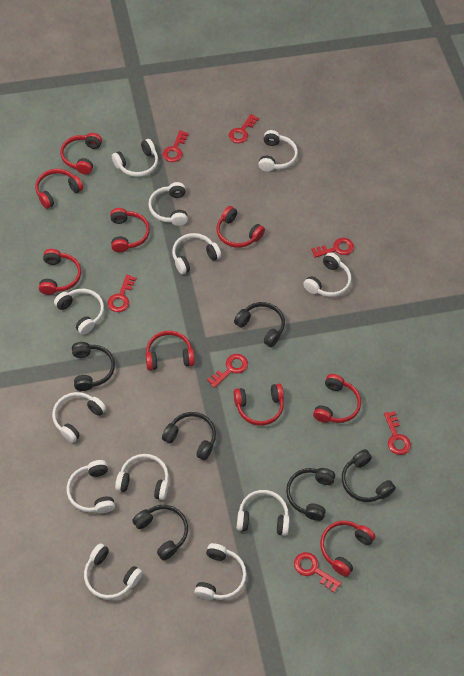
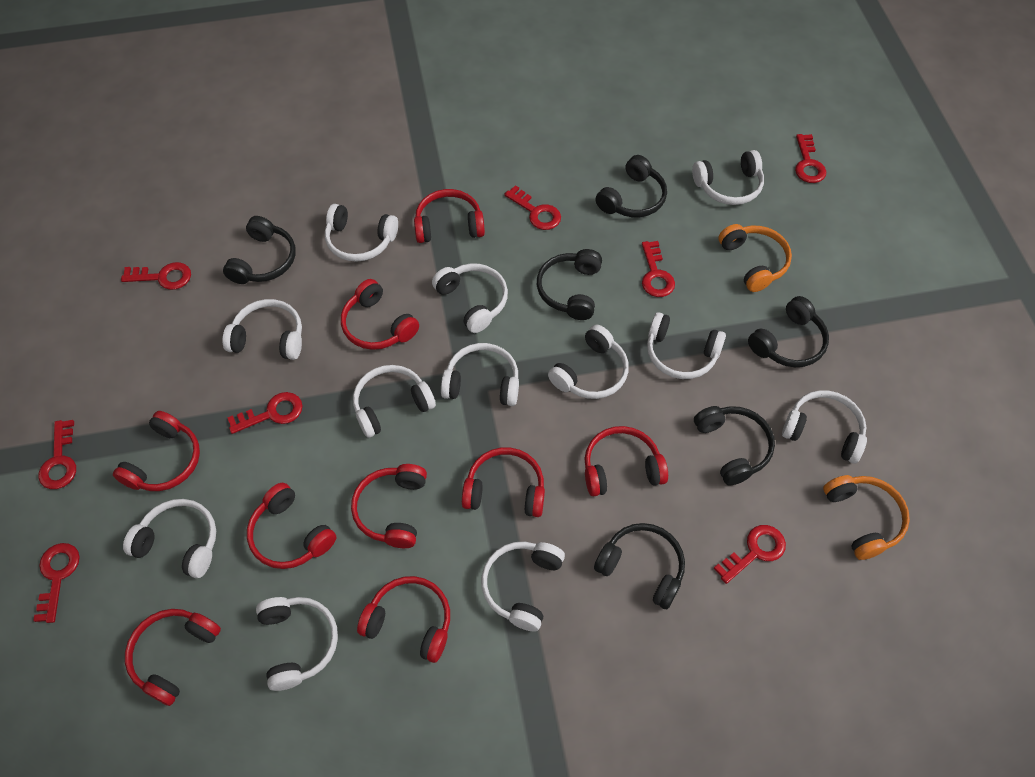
orange headphones: 0 -> 2
red key: 7 -> 8

